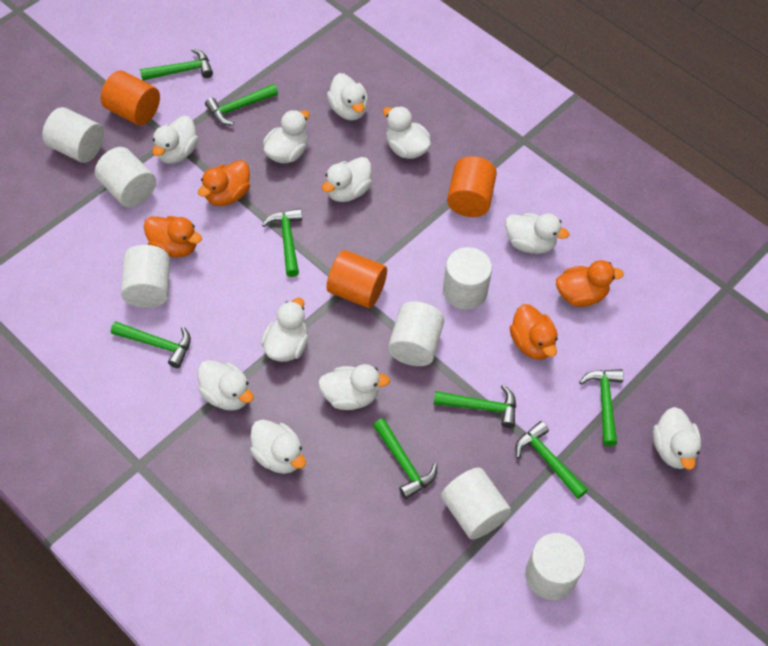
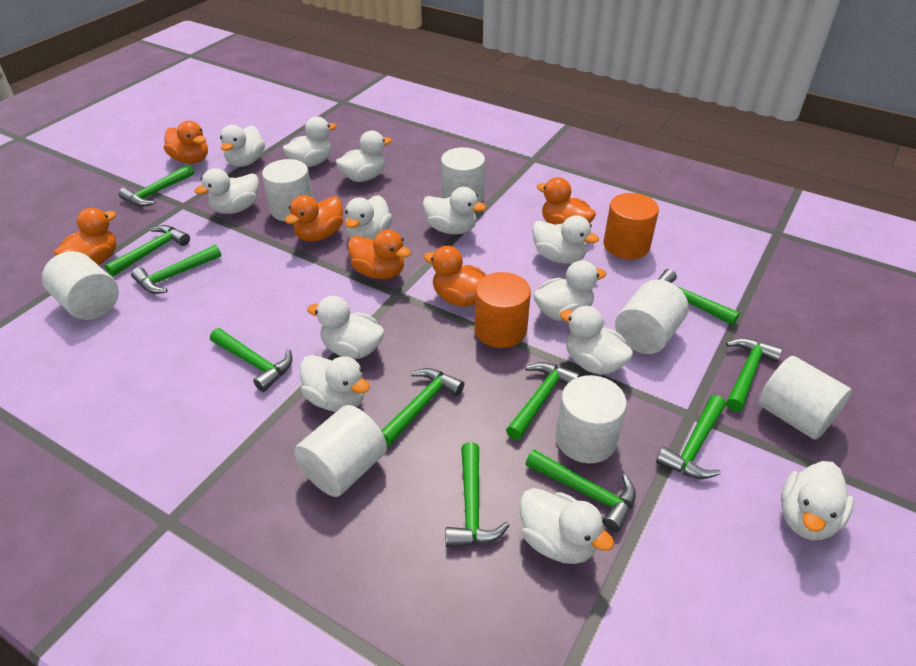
green hammer: 8 -> 11
orange cylinder: 3 -> 2
orange duck: 4 -> 6
white duck: 11 -> 13

